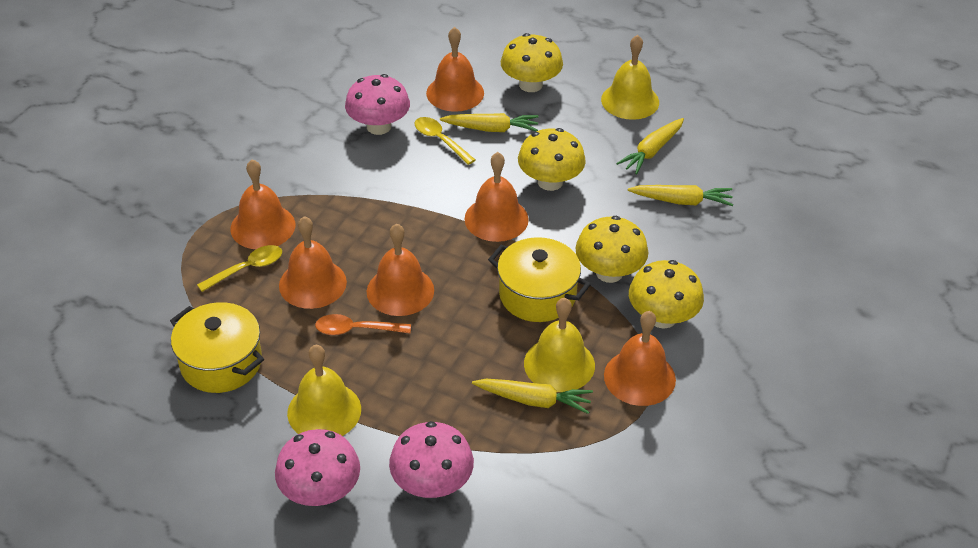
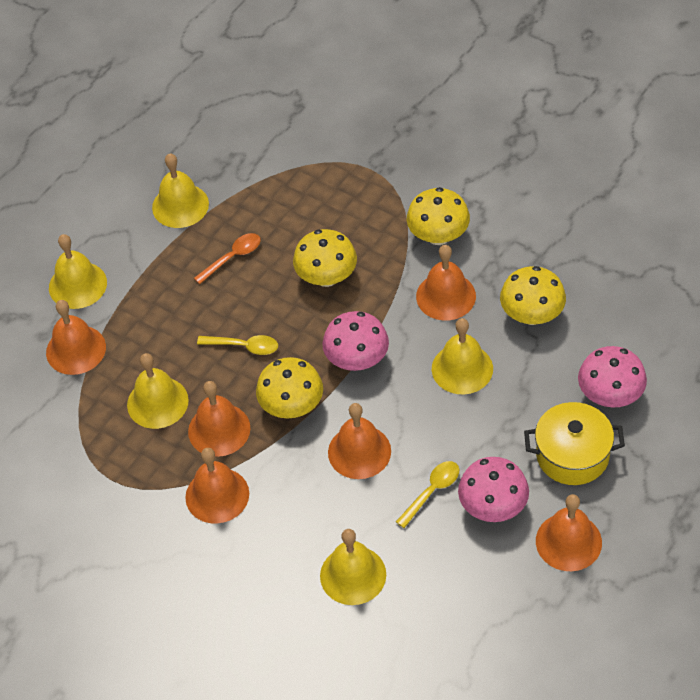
yellow bell: 3 -> 5
yellow carrot: 4 -> 0
yellow pot: 2 -> 1

